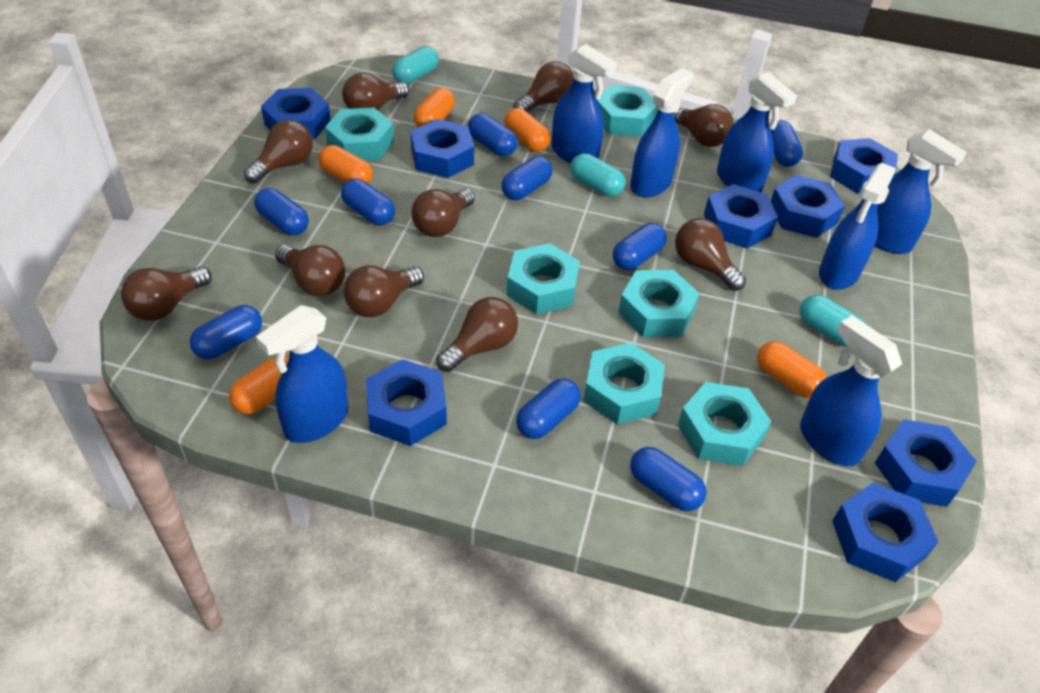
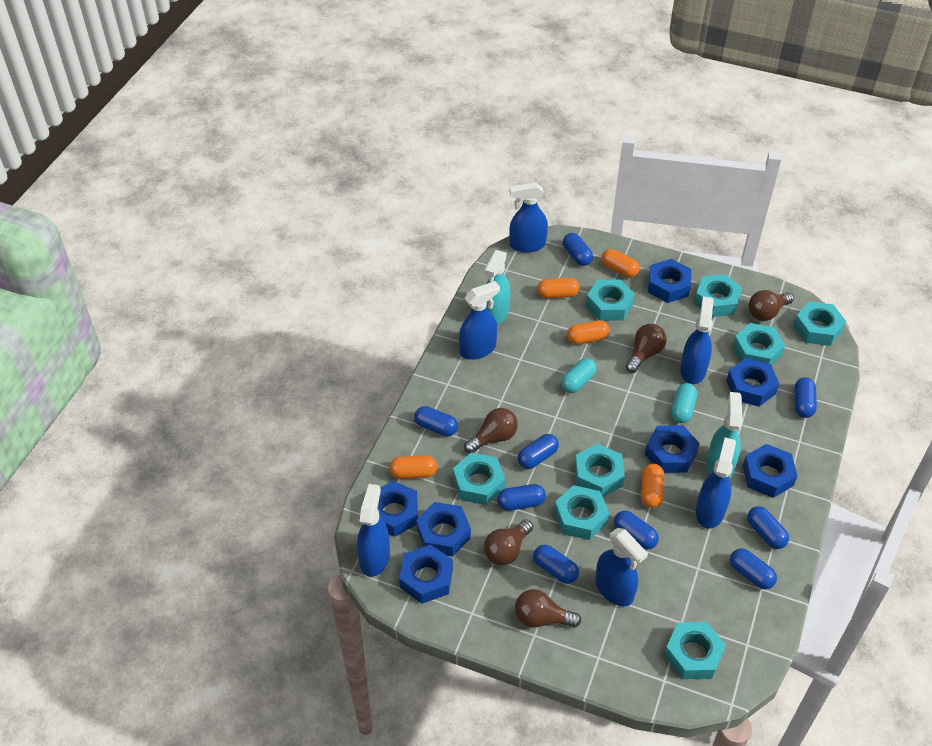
blue nut: 8 -> 7
blue spray bottle: 7 -> 6
brown light bulb: 10 -> 5
turquoise capsule: 3 -> 2
turquoise nut: 6 -> 8
turquoise spray bottle: 0 -> 2

